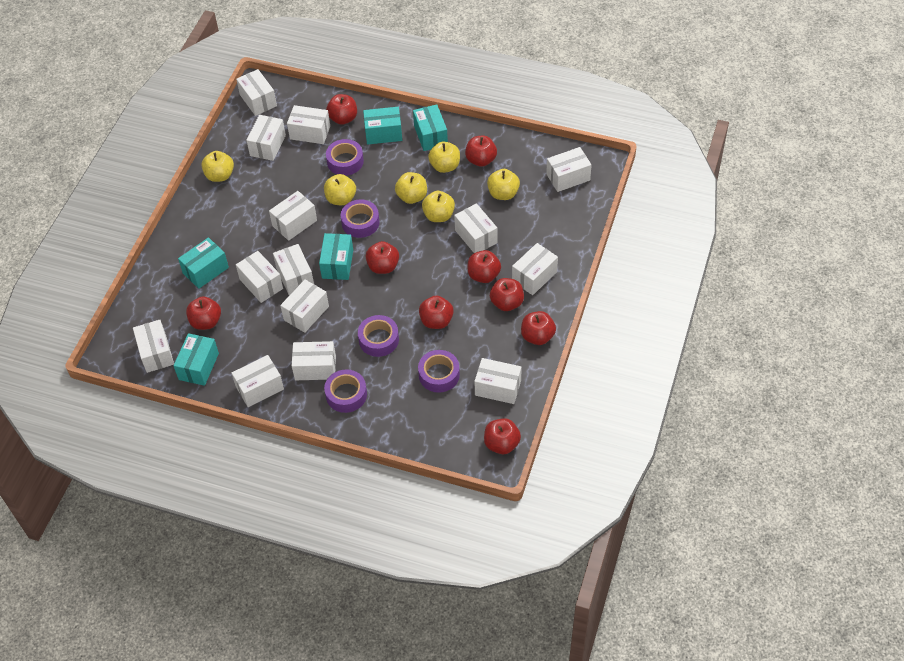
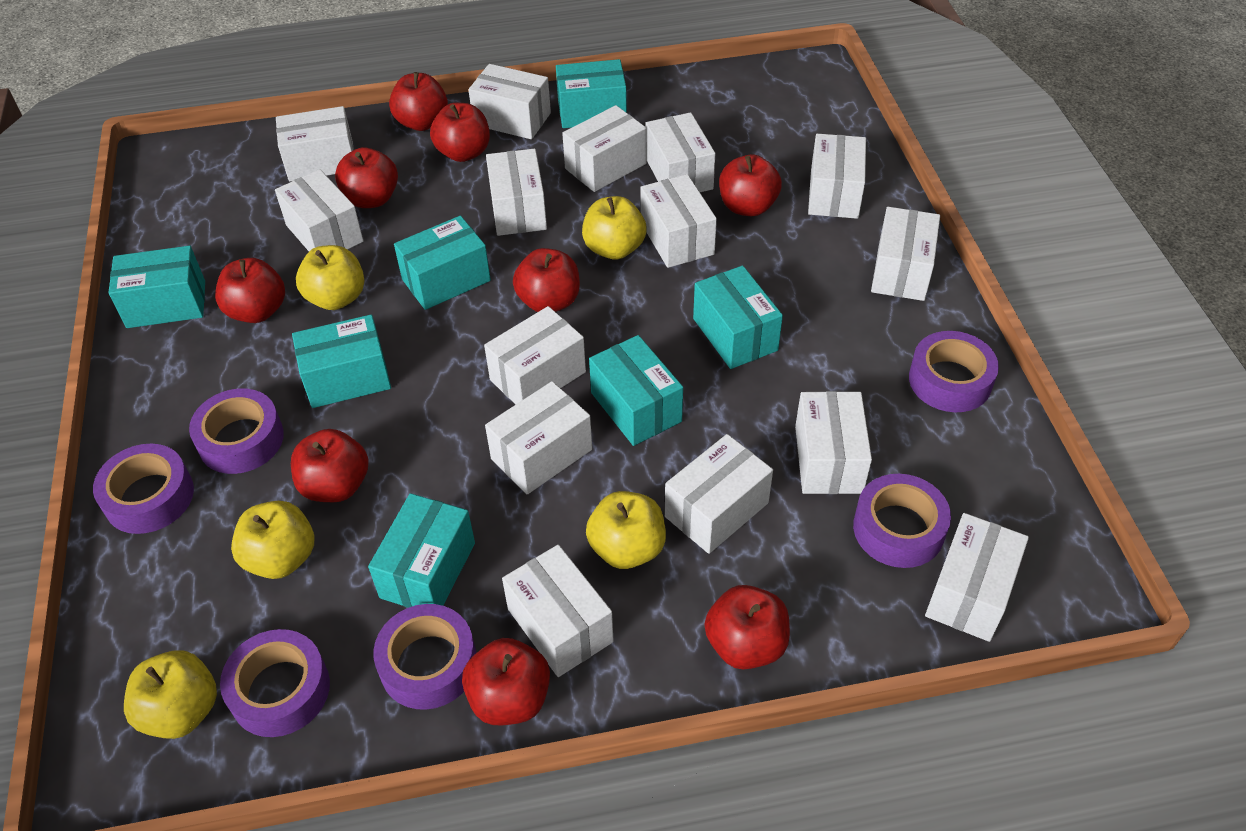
purple tape: 5 -> 6
turquoise box: 5 -> 7
white box: 14 -> 15
yellow apple: 6 -> 5

